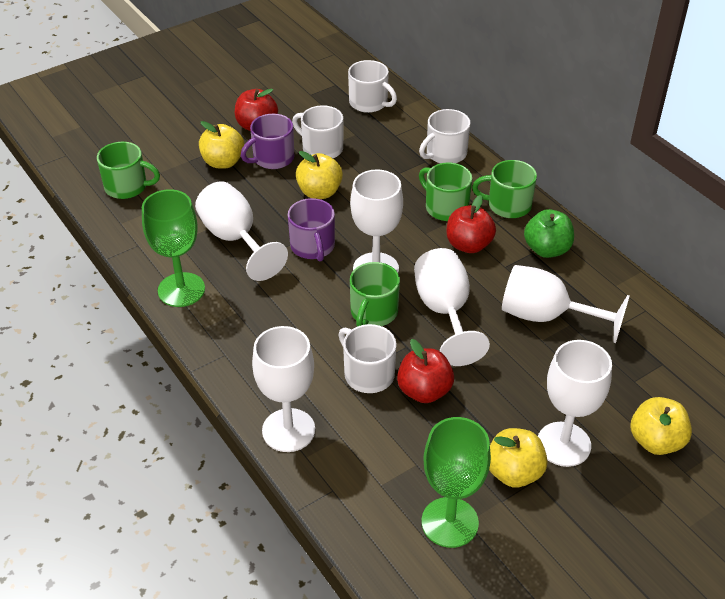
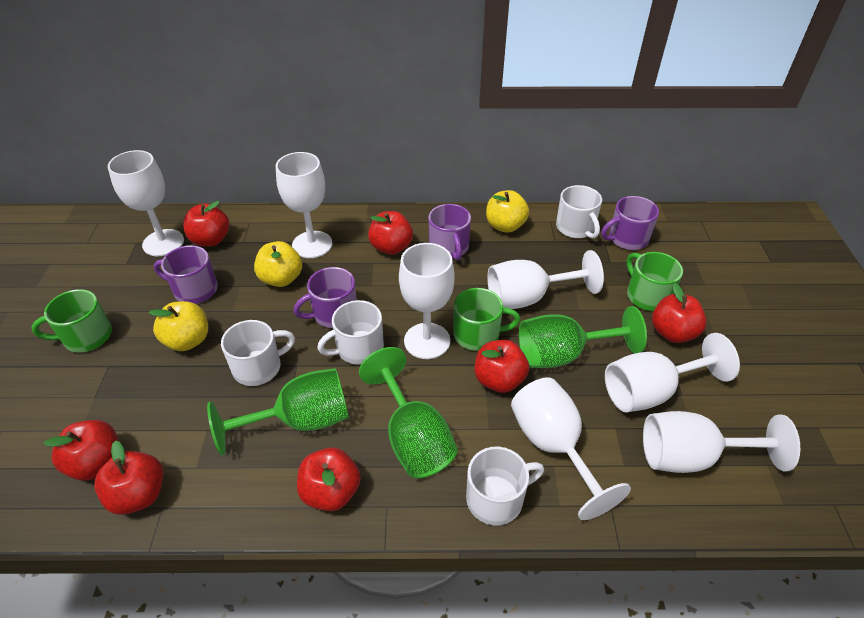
green apple: 1 -> 0
green goblet: 2 -> 3
green mug: 4 -> 3
purple mug: 2 -> 4
red apple: 3 -> 7
white goblet: 6 -> 7
yellow apple: 4 -> 3

